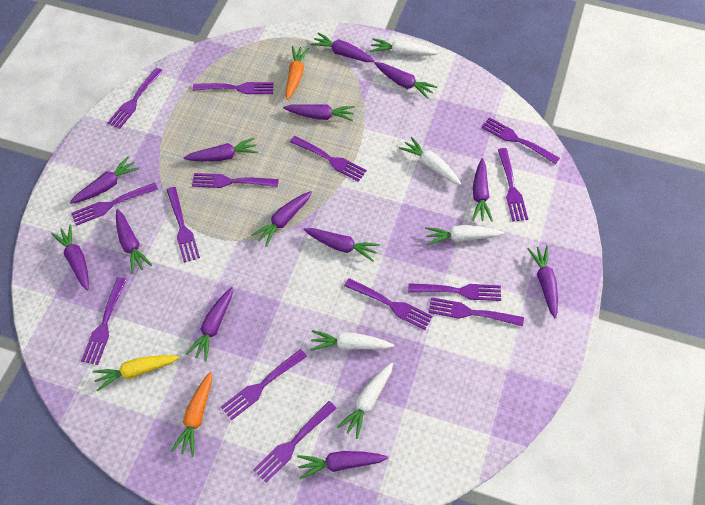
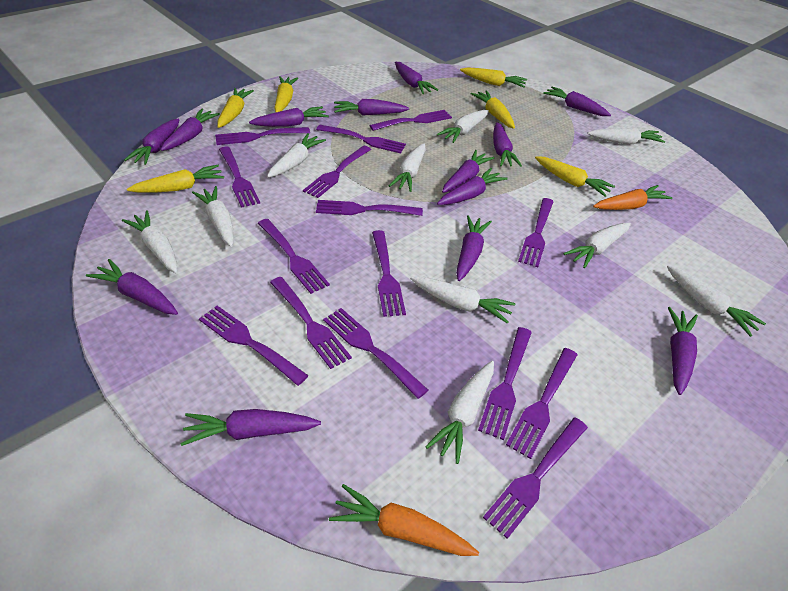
purple fork: 14 -> 15
white carrot: 5 -> 10
yellow carrot: 1 -> 6

